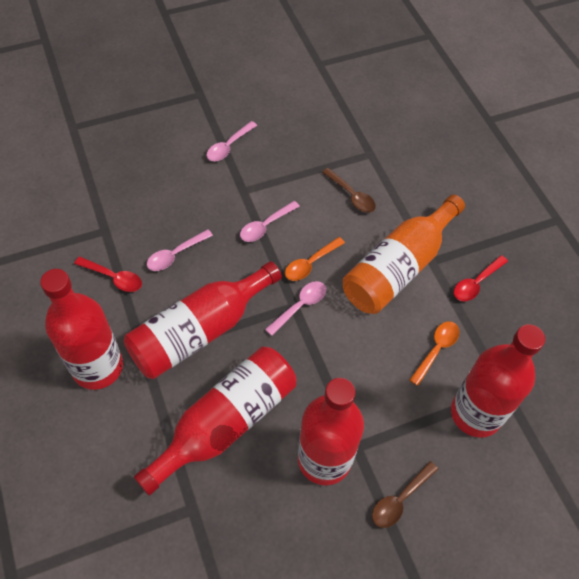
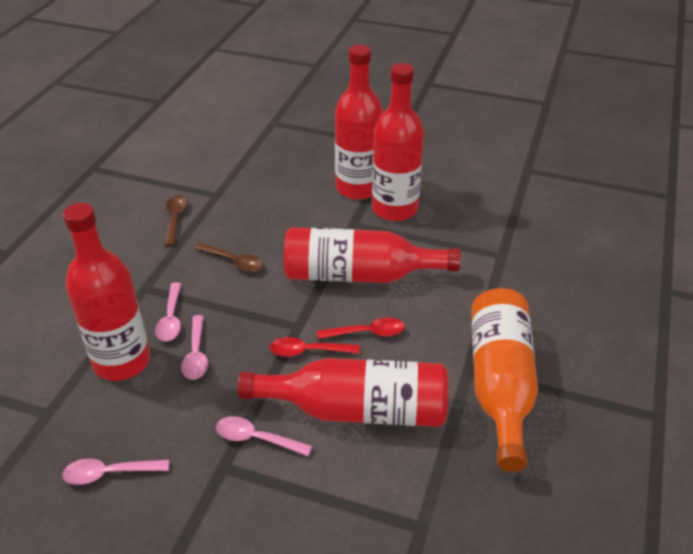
orange spoon: 2 -> 0

